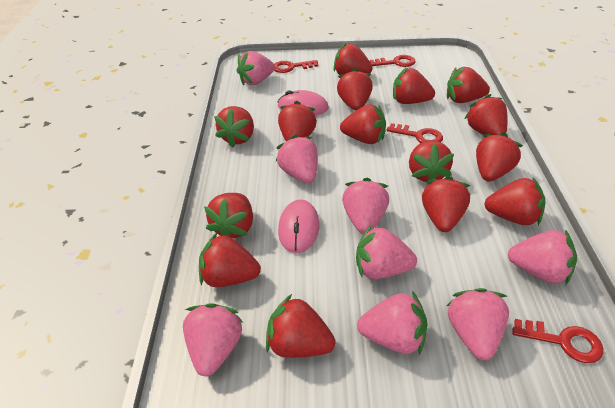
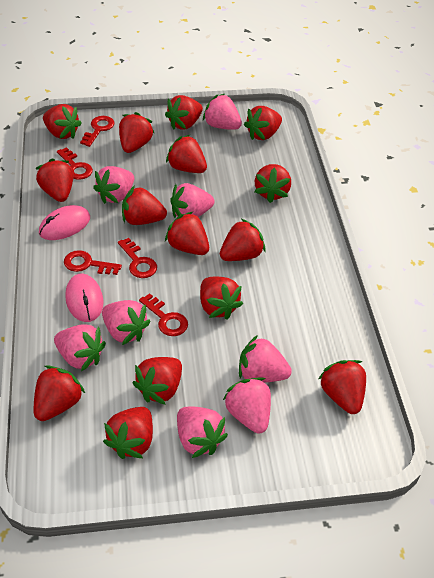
red key: 4 -> 5

